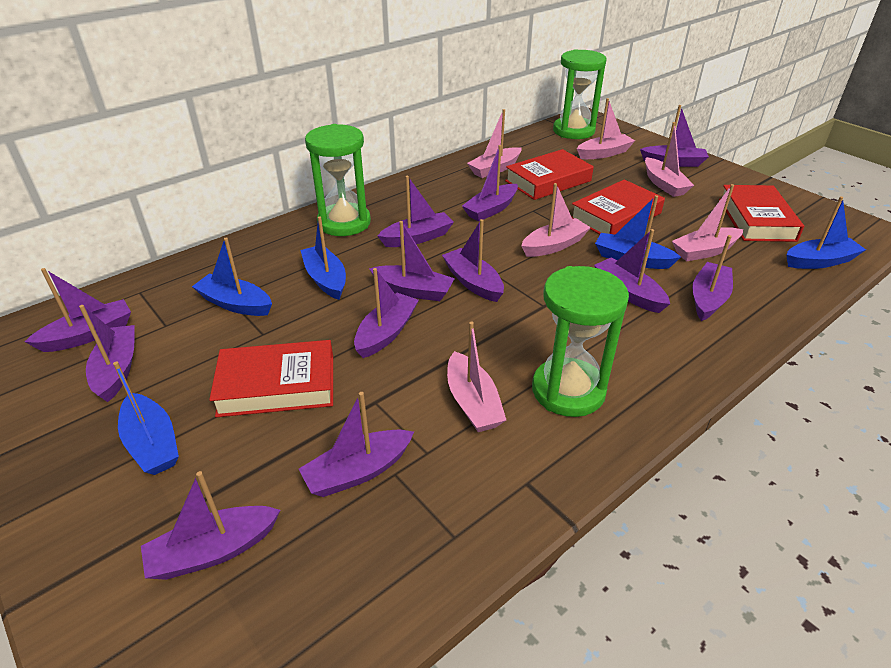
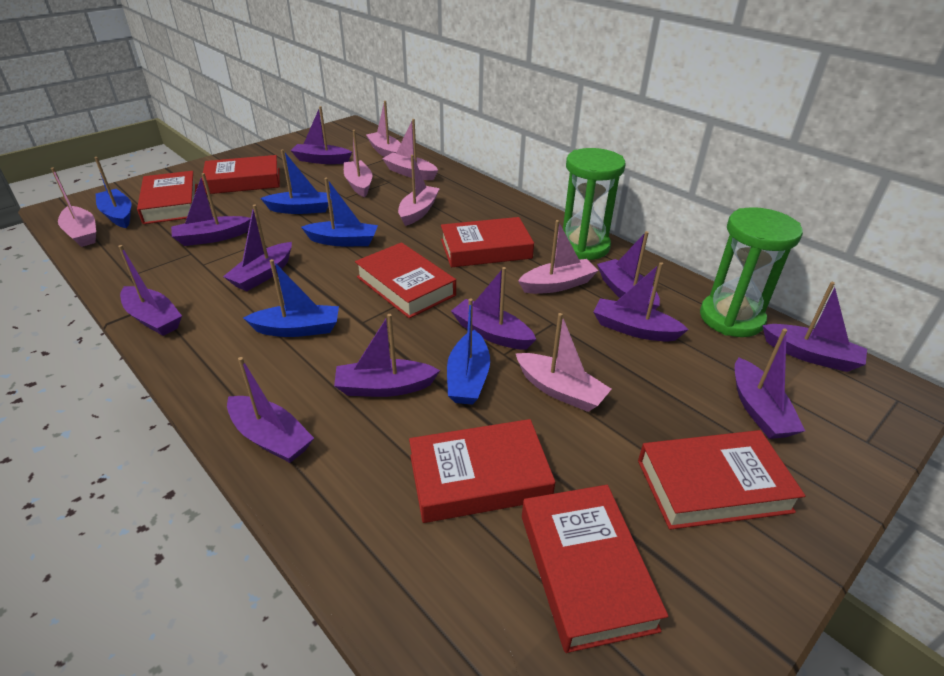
green hourglass: 3 -> 2
pink boat: 6 -> 7
purple boat: 12 -> 11
red book: 4 -> 7

